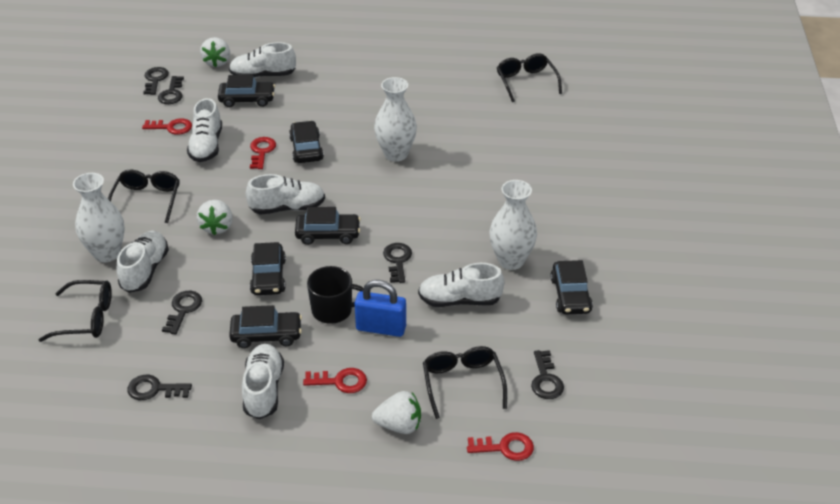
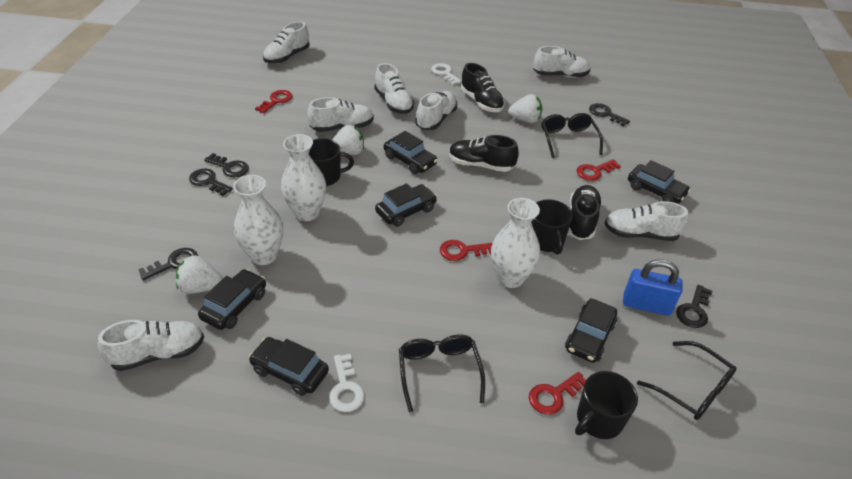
black glasses: 4 -> 3
black key: 6 -> 5
black mug: 1 -> 3
black shoe: 0 -> 3
white key: 0 -> 2
white shoe: 6 -> 7

